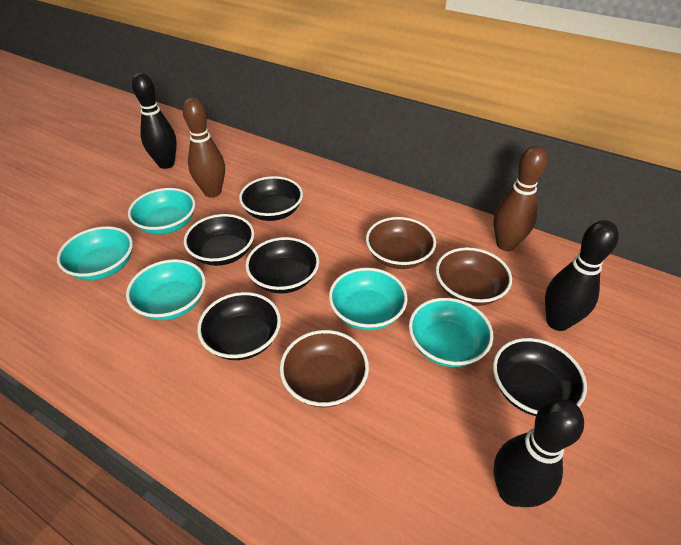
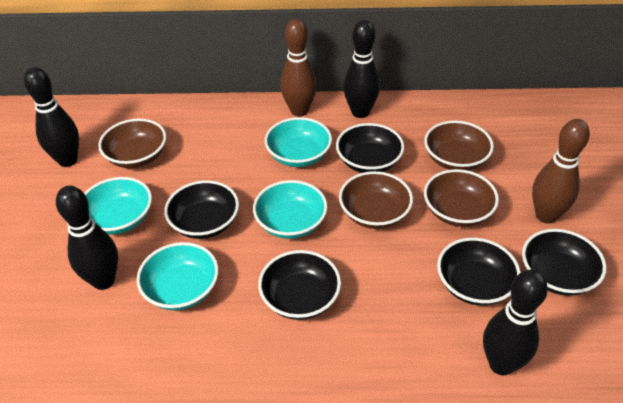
black bowling pin: 3 -> 4
brown bowl: 3 -> 4
turquoise bowl: 5 -> 4

